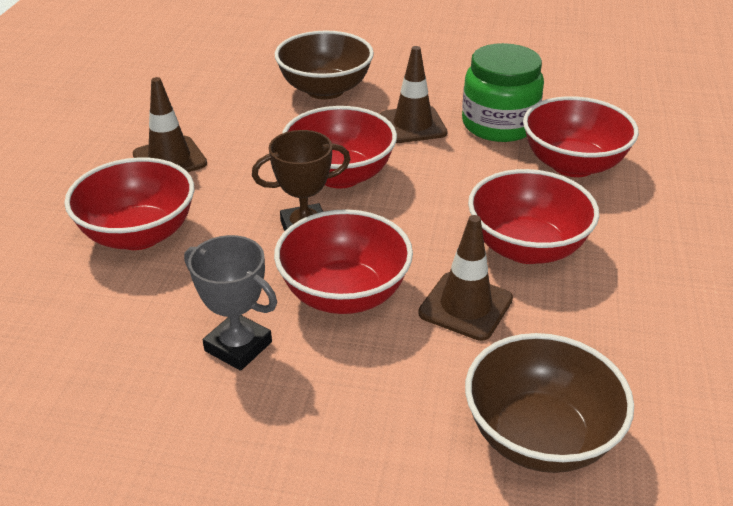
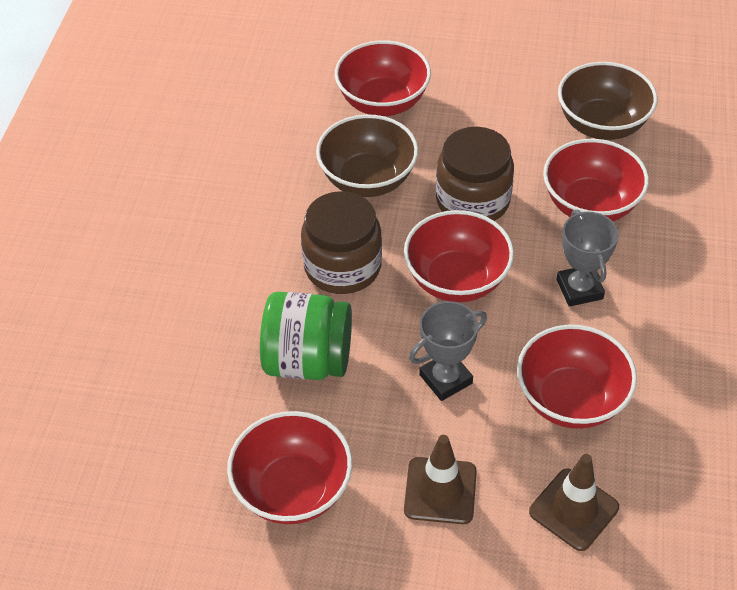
brown jar: 0 -> 2
brown traffic cone: 3 -> 2
brown trophy: 1 -> 0
grey trophy: 1 -> 2

